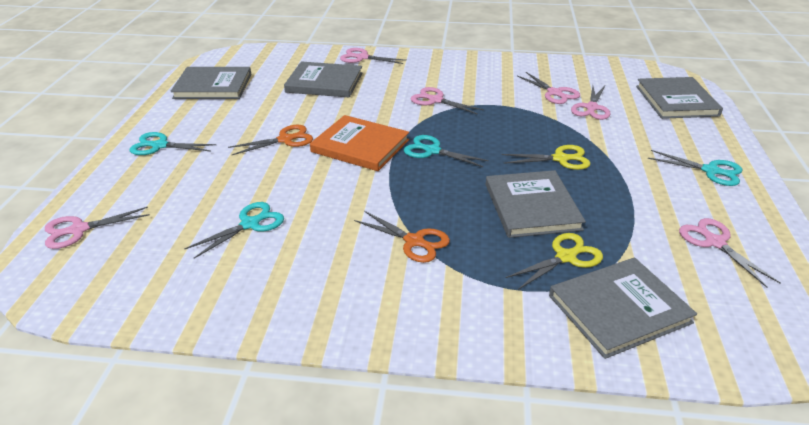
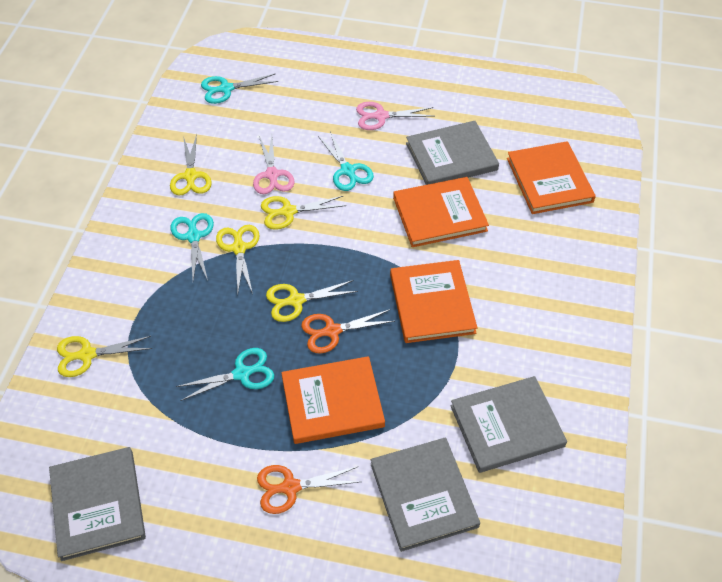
grey book: 5 -> 4
orange book: 1 -> 4
pink scissors: 6 -> 2
yellow scissors: 2 -> 5

